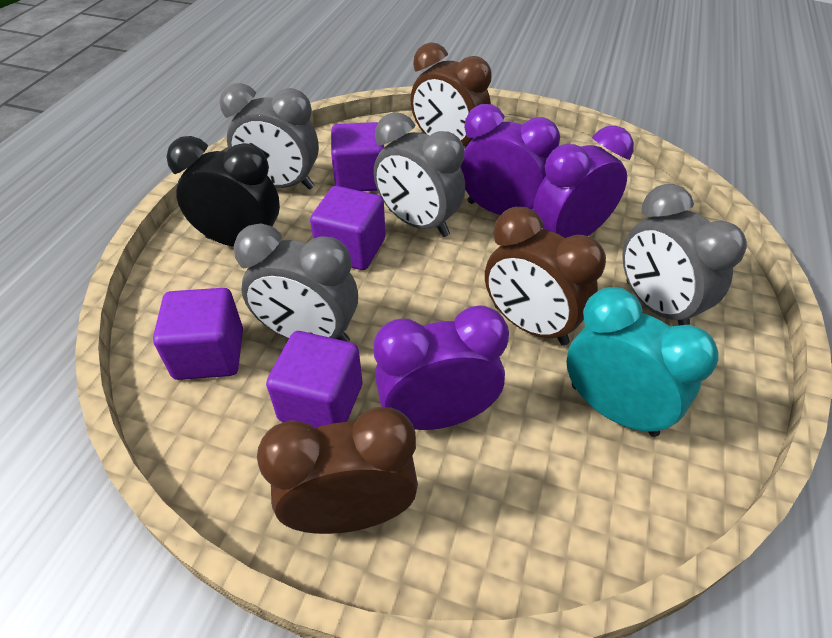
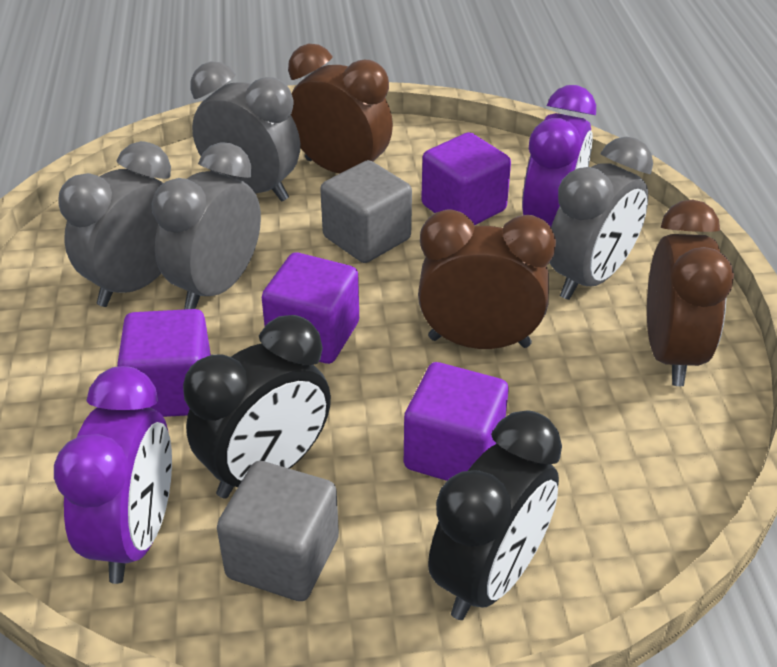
black clock: 1 -> 2
grey cube: 0 -> 2
purple clock: 3 -> 2
turquoise clock: 1 -> 0

